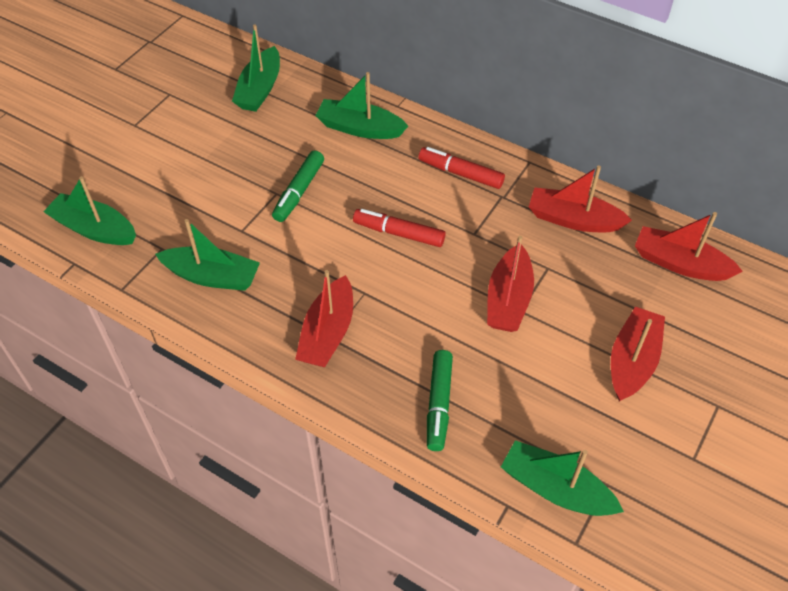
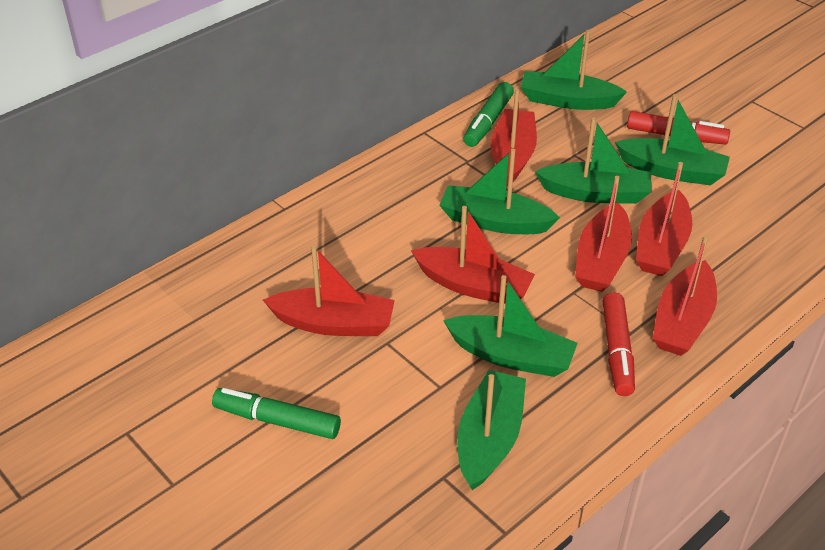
green boat: 5 -> 6
red boat: 5 -> 6

